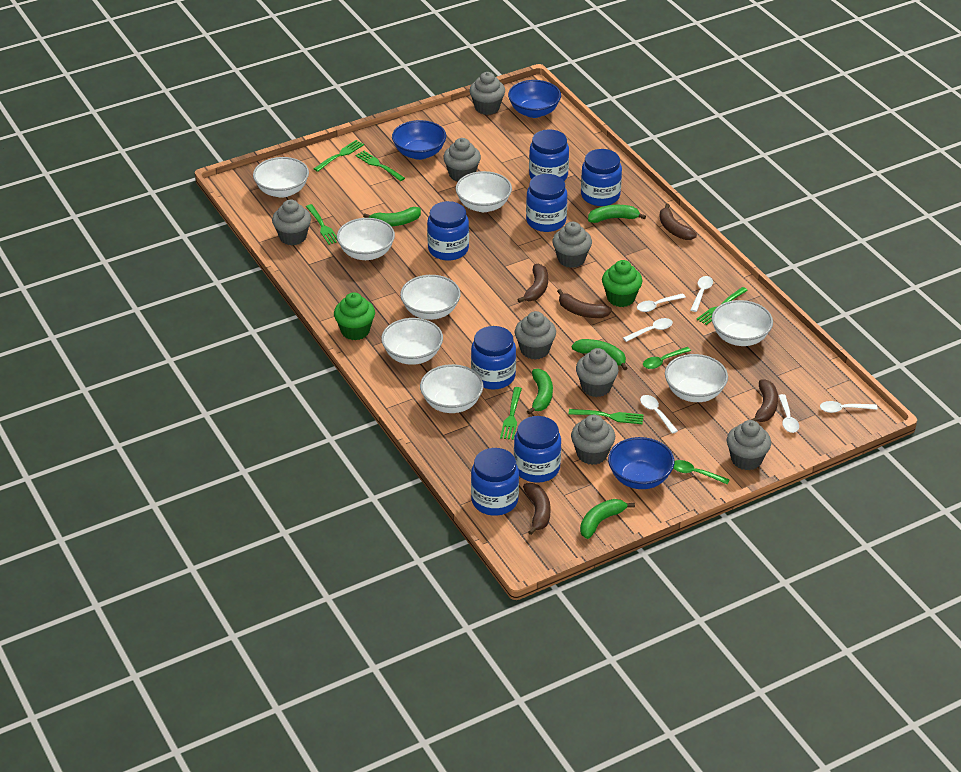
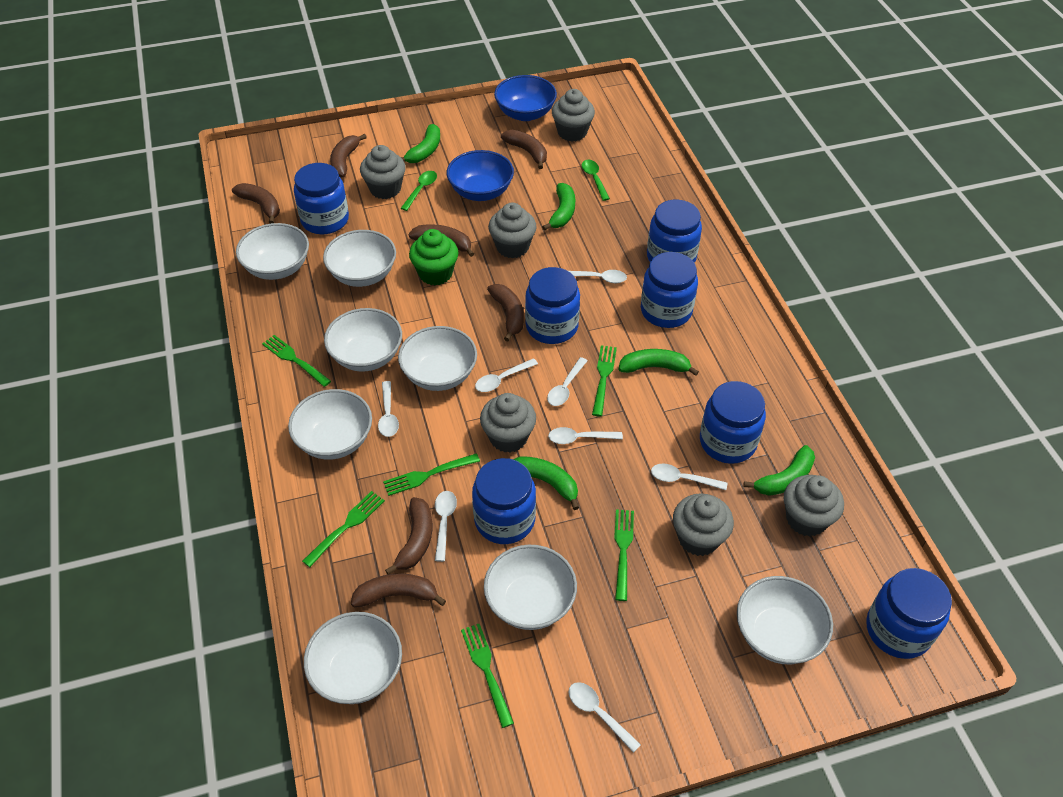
blue bowl: 3 -> 2
brown banana: 5 -> 7
green cupcake: 2 -> 1
grey cupcake: 8 -> 6
white spoon: 6 -> 8

